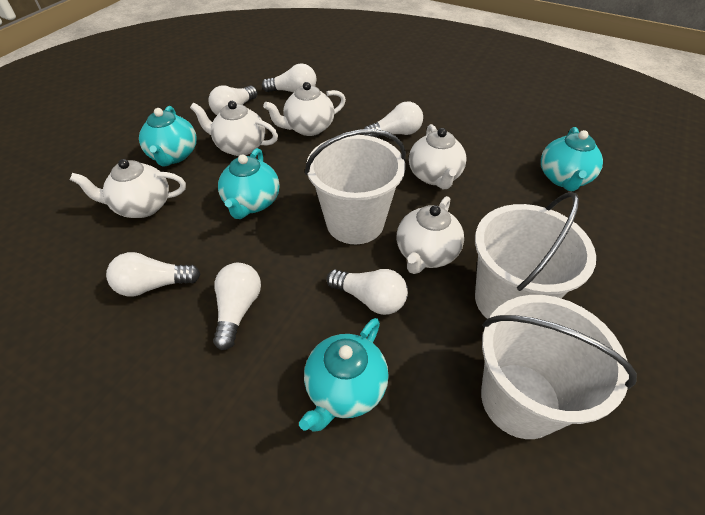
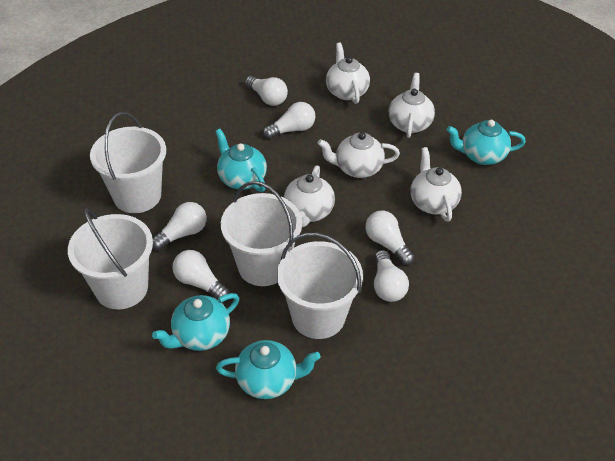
white bucket: 3 -> 4

